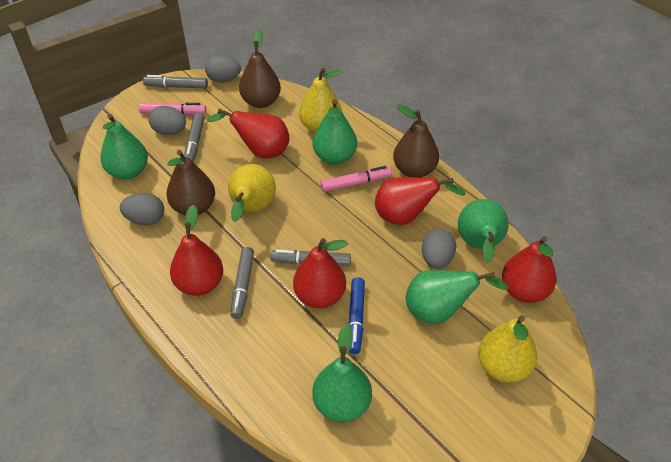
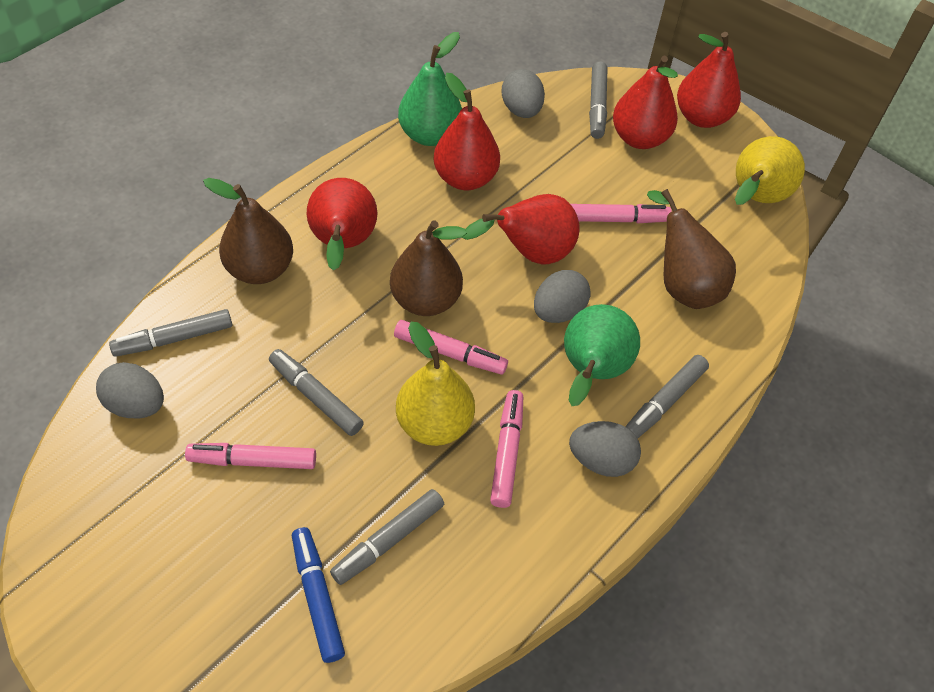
green pear: 5 -> 2
grey marker: 4 -> 5
pink marker: 2 -> 4
yellow pear: 3 -> 2

